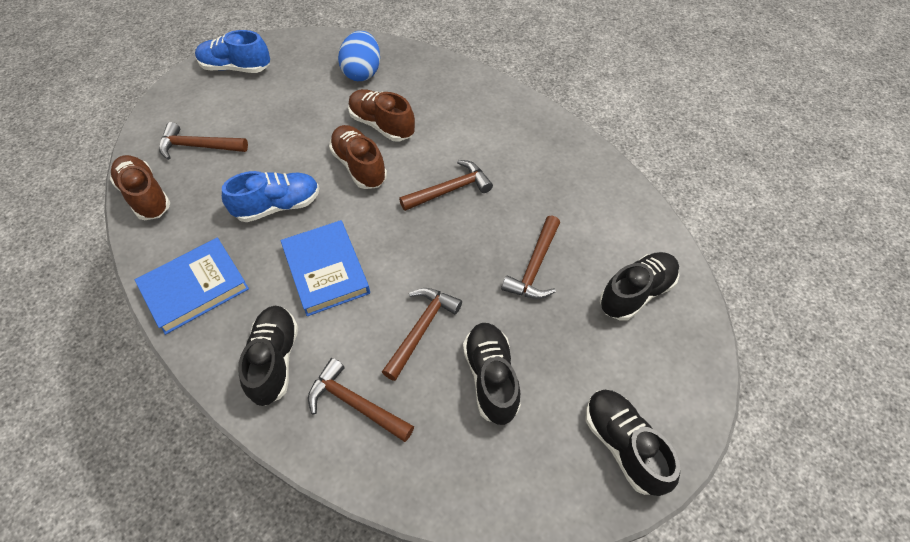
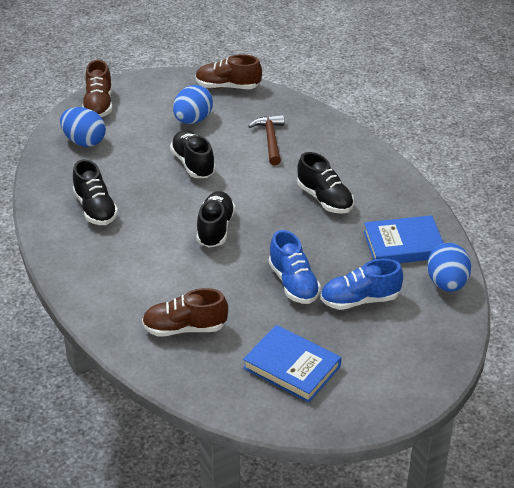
blue egg: 1 -> 3
brown hammer: 5 -> 1

